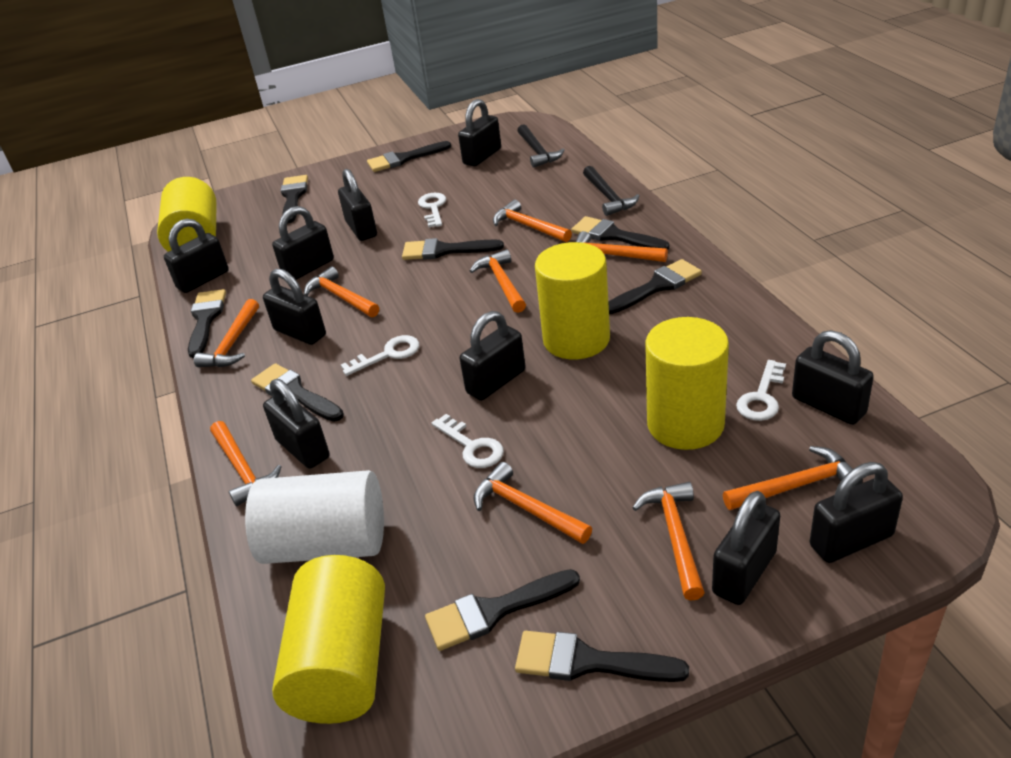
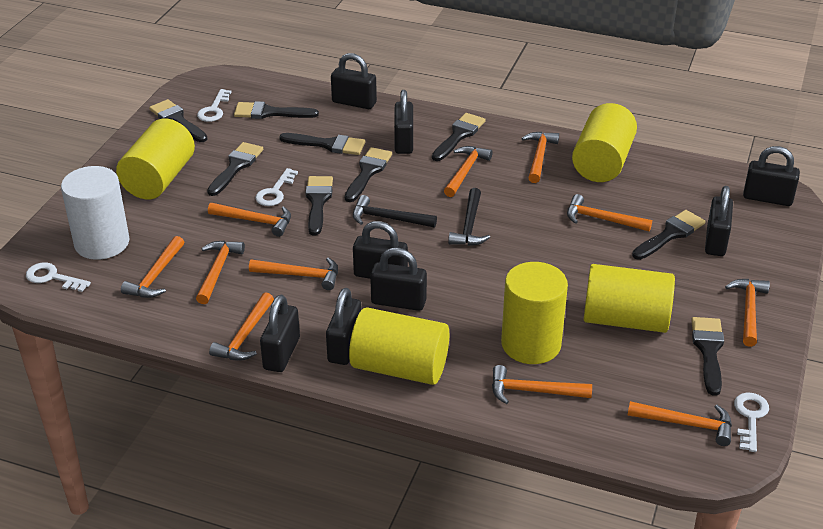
black padlock: 10 -> 8
orange hammer: 9 -> 11
yellow cylinder: 4 -> 5

